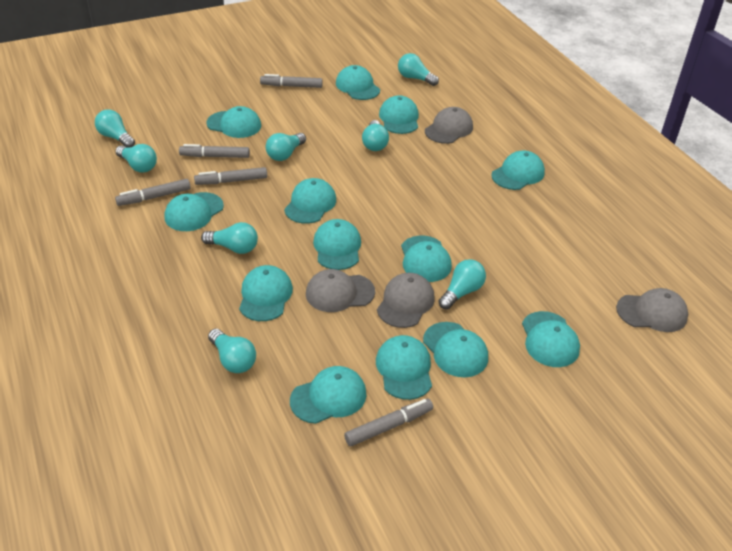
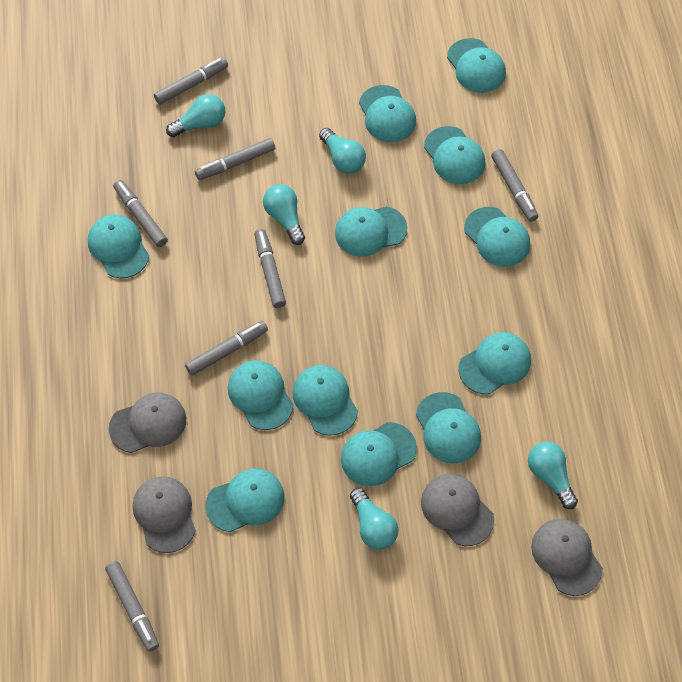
grey marker: 5 -> 7
turquoise cap: 13 -> 12
turquoise light bulb: 8 -> 5

